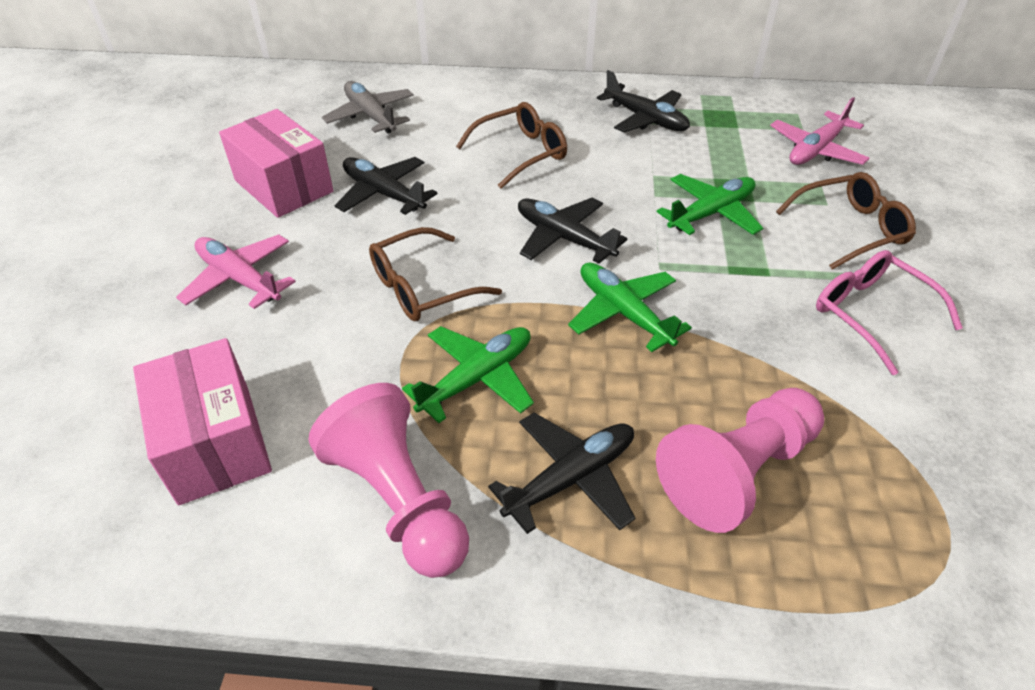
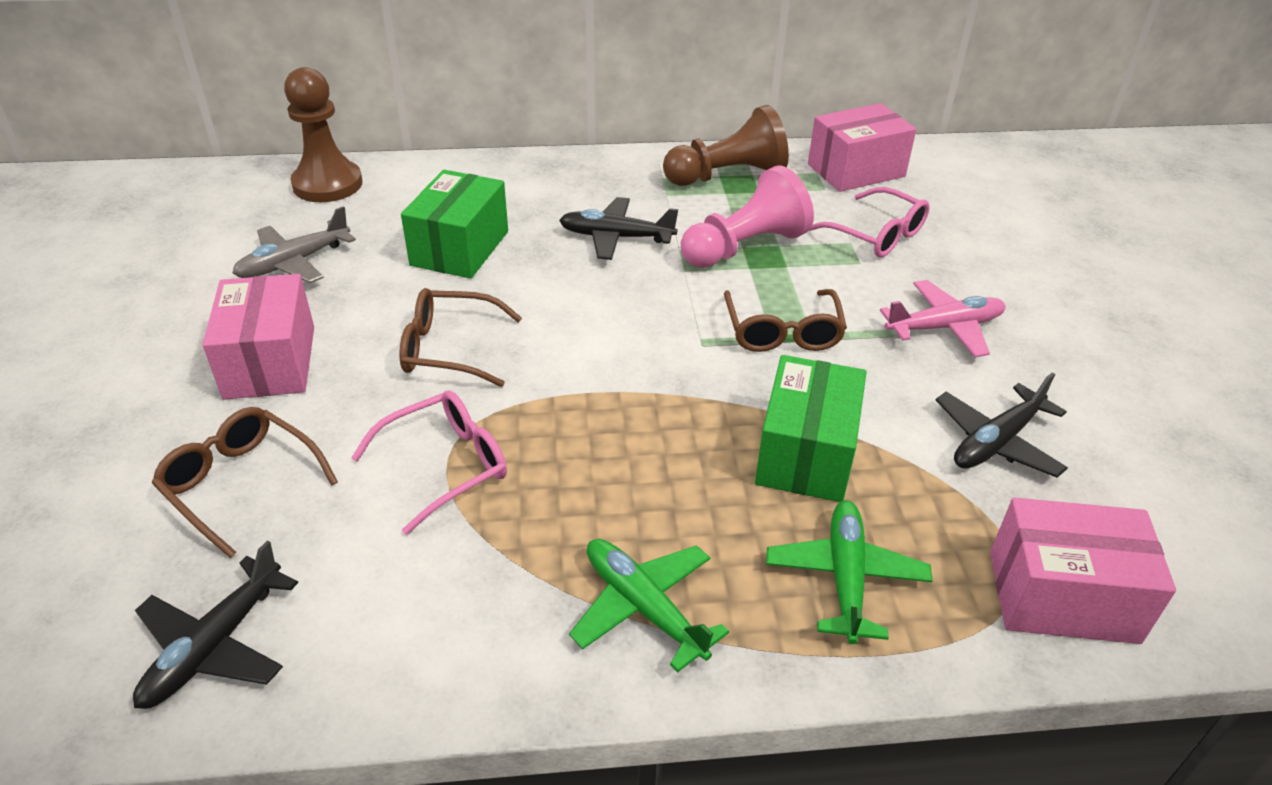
black plane: 4 -> 3
brown pawn: 0 -> 2
green box: 0 -> 2
green plane: 3 -> 2
pink box: 2 -> 3
pink glasses: 1 -> 2
pink pawn: 2 -> 1
pink plane: 2 -> 1

